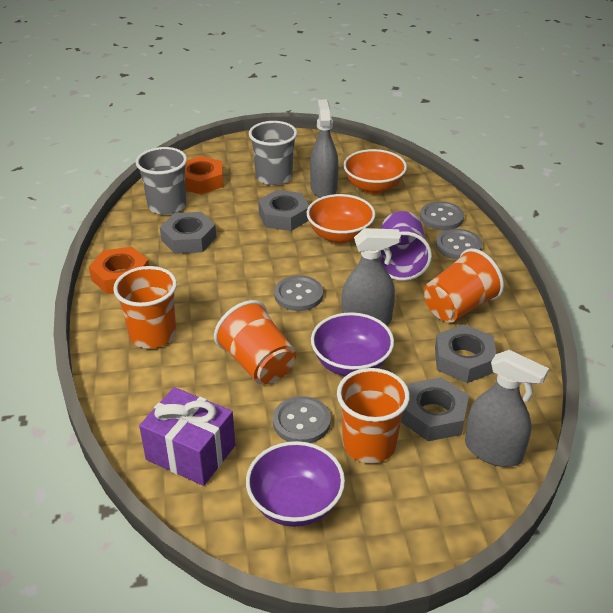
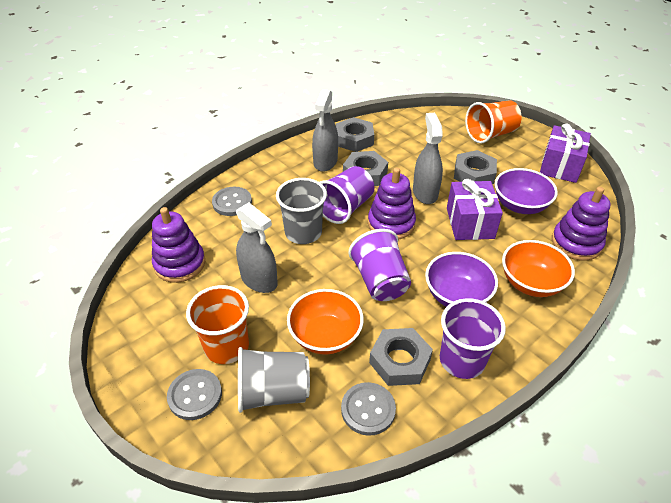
grey button: 4 -> 3
orange cup: 4 -> 2
orange nut: 2 -> 0
purple cup: 1 -> 3
purple gift: 1 -> 2
purple stacking toy: 0 -> 3

